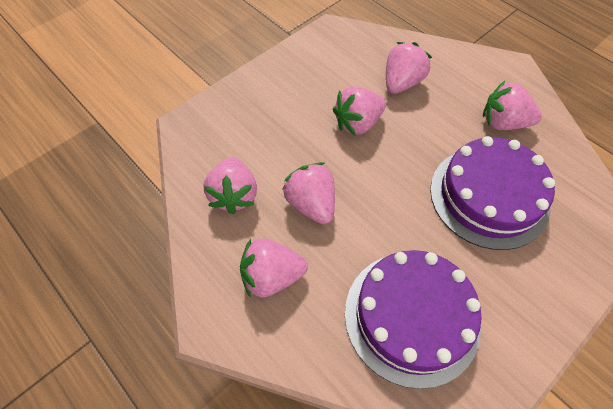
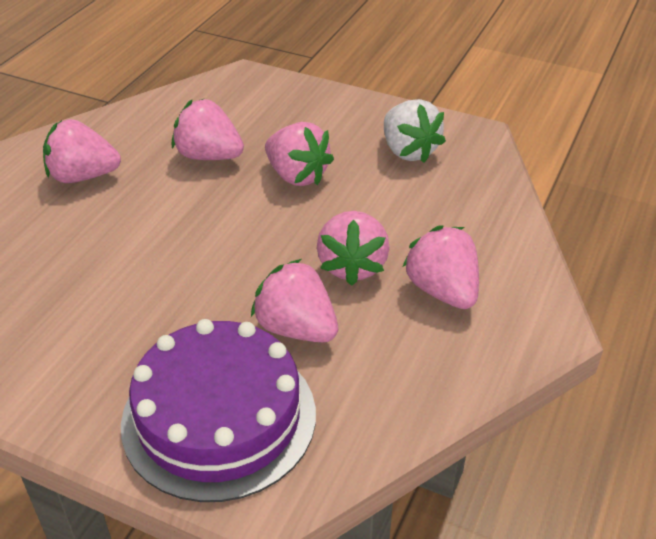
purple cake: 2 -> 1
white strawberry: 0 -> 1

